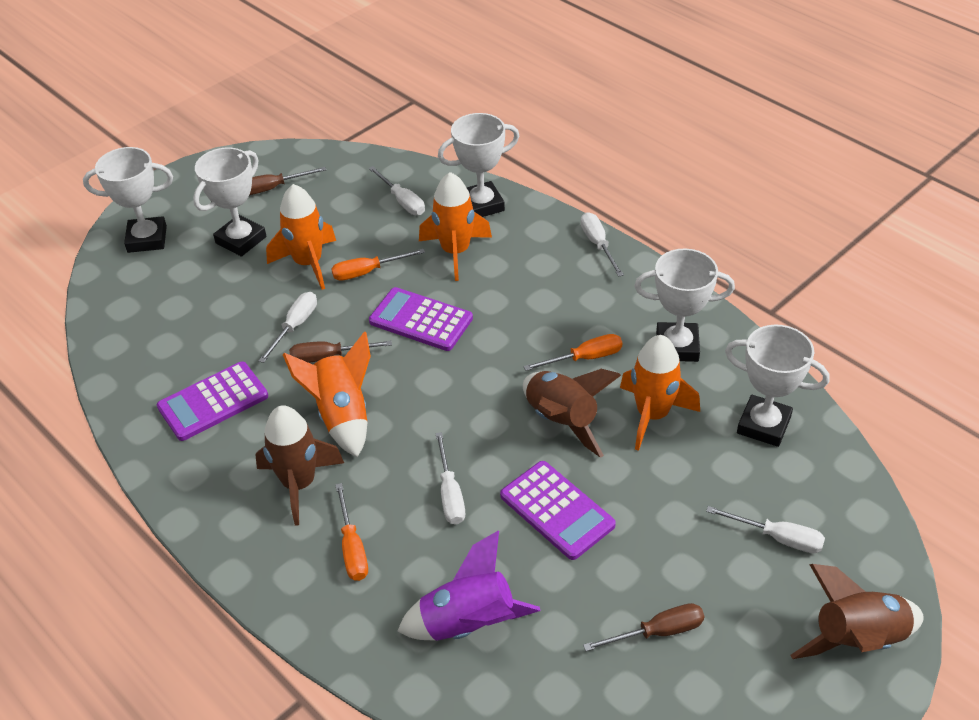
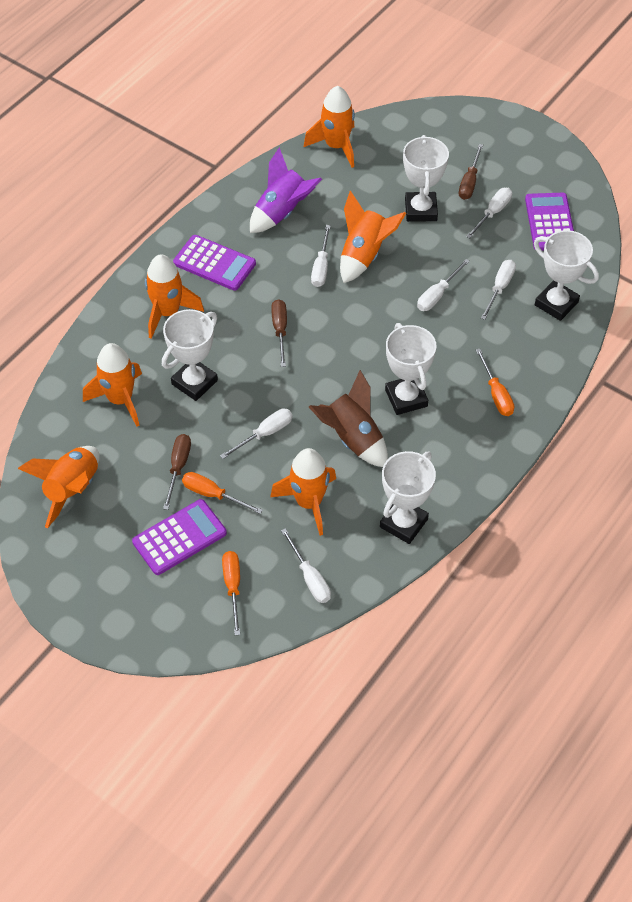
brown rocket: 3 -> 1
orange rocket: 4 -> 6
white screwdriver: 5 -> 6

